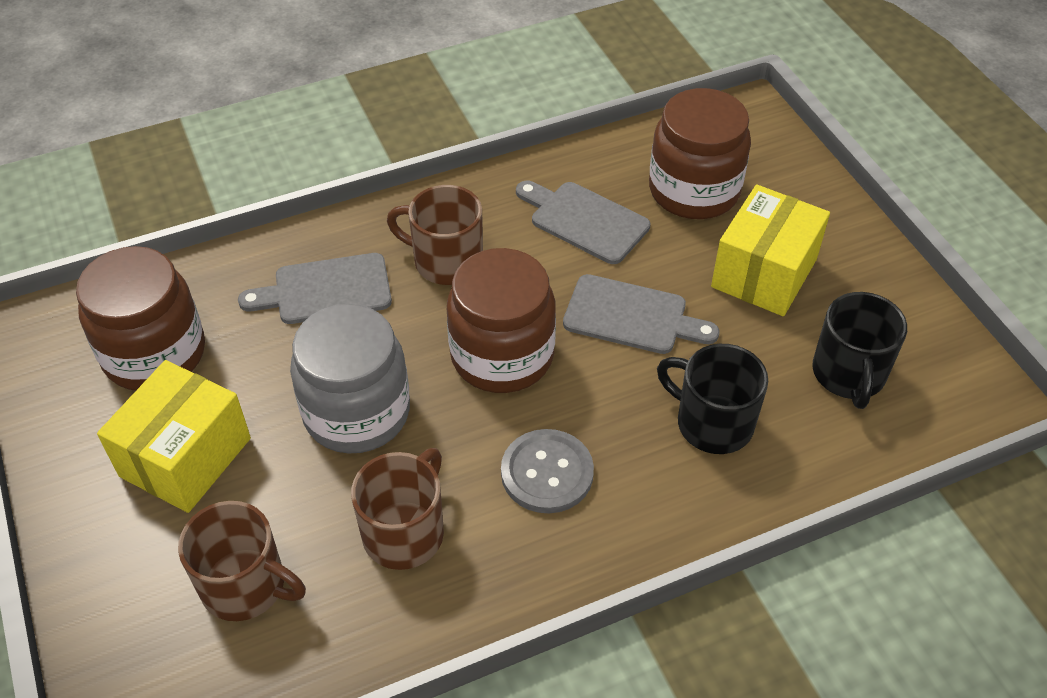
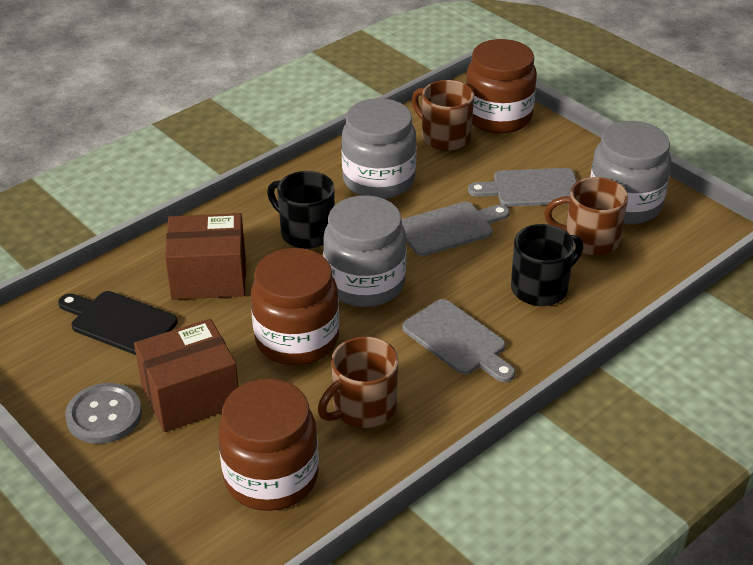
black cutting board: 0 -> 1
brown box: 0 -> 2
grey jar: 1 -> 3
yellow box: 2 -> 0

